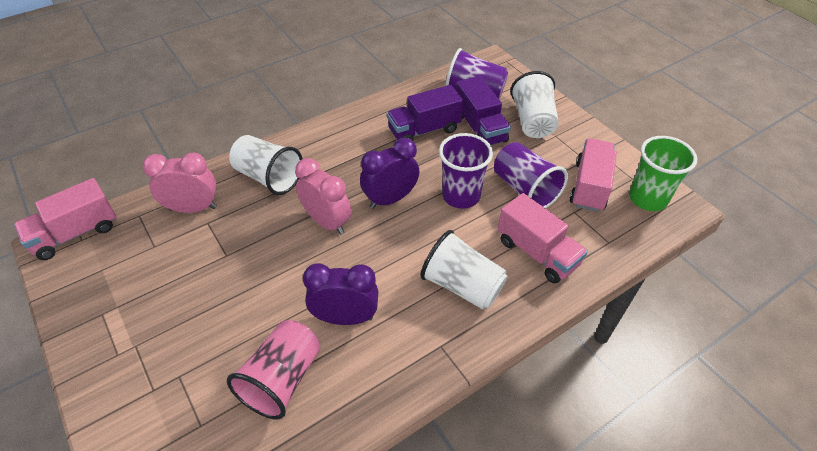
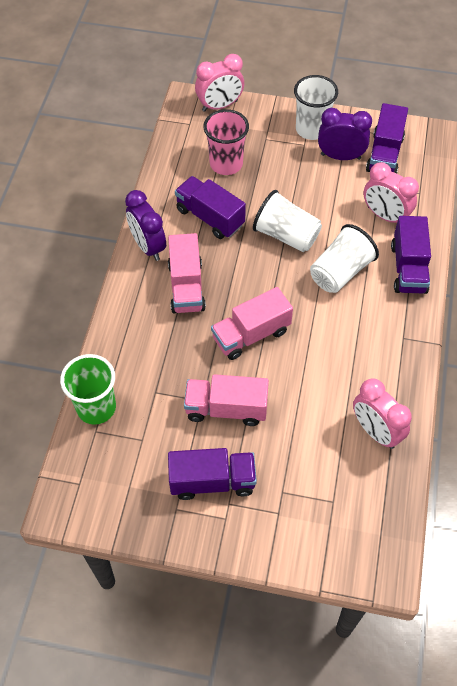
pink clock: 2 -> 3
purple cup: 3 -> 0
purple truck: 2 -> 4

